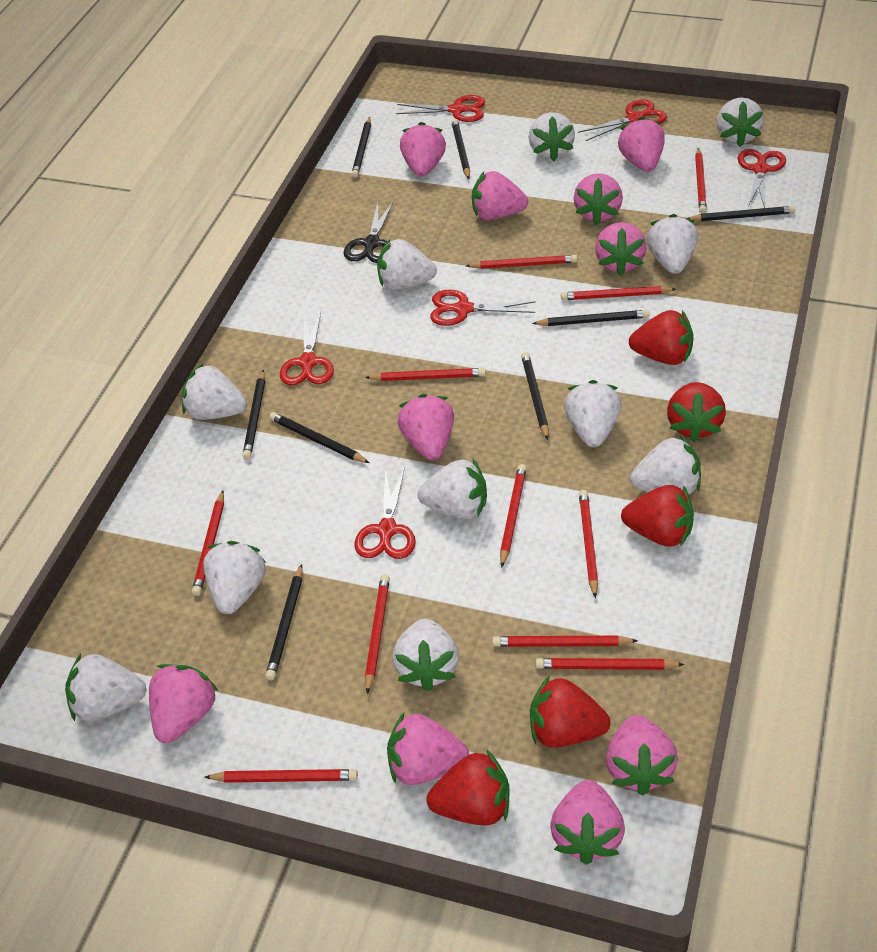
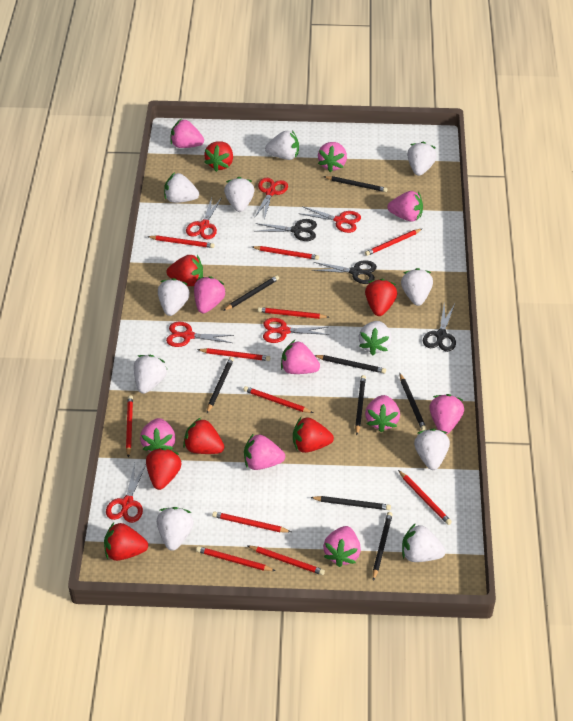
black scissors: 1 -> 3
red strawberry: 5 -> 7

